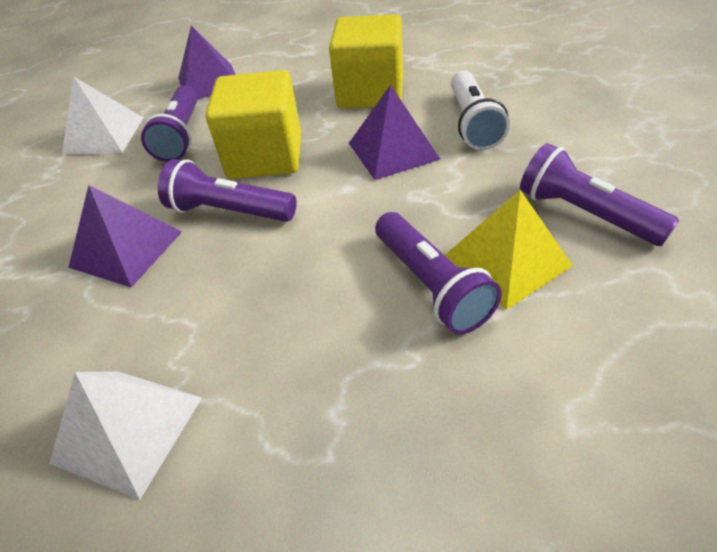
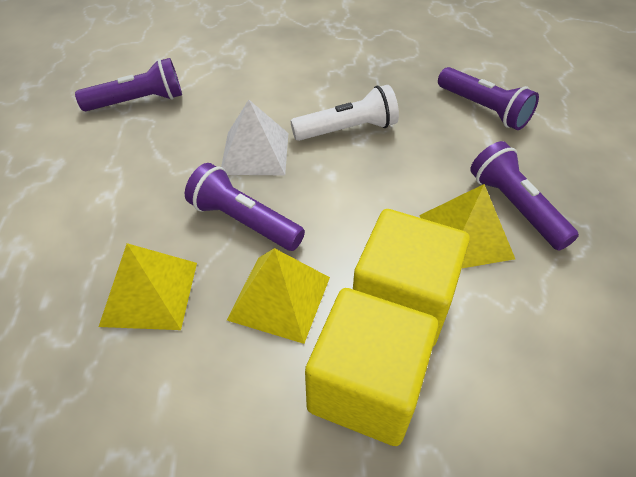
purple pyramid: 3 -> 0
white pyramid: 2 -> 1
yellow pyramid: 1 -> 3

